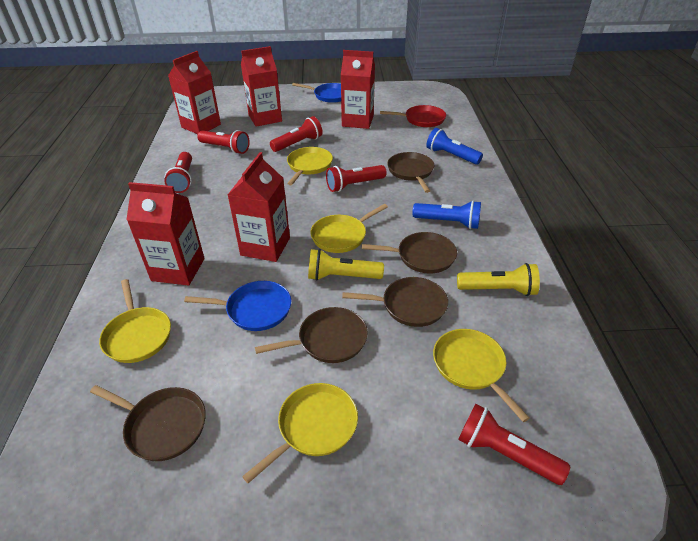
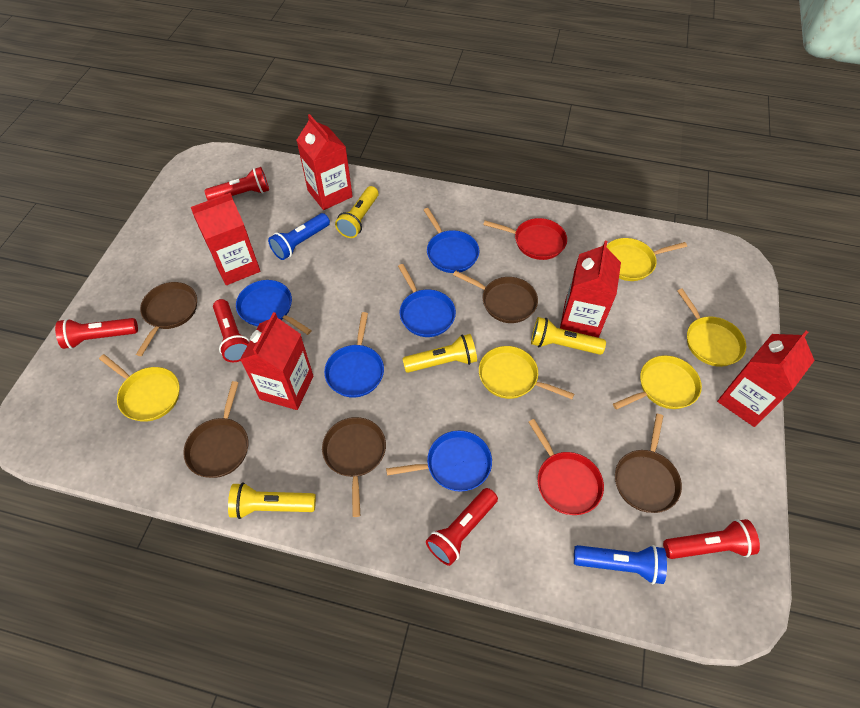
blue pan: 2 -> 5
red pan: 1 -> 2
yellow flashlight: 2 -> 4

